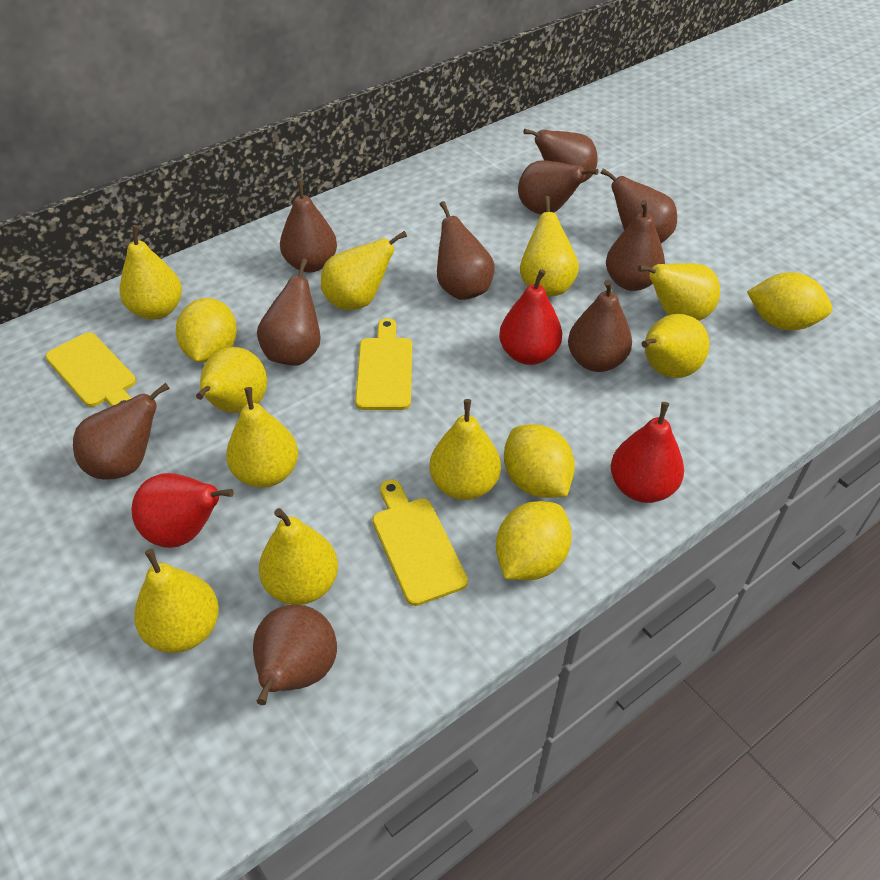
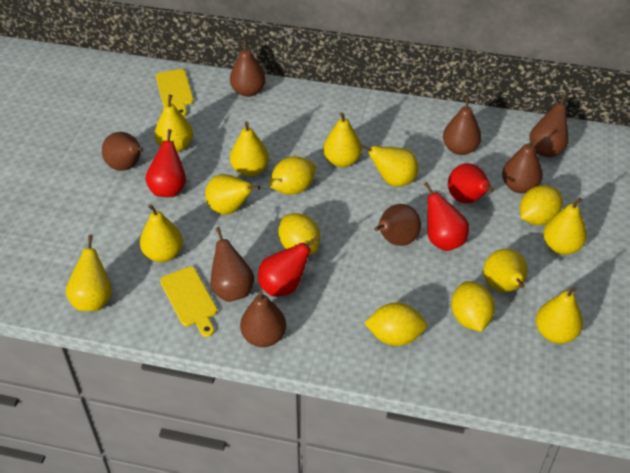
brown pear: 10 -> 8
red pear: 3 -> 4
yellow cutting board: 3 -> 2
yellow lemon: 4 -> 5

